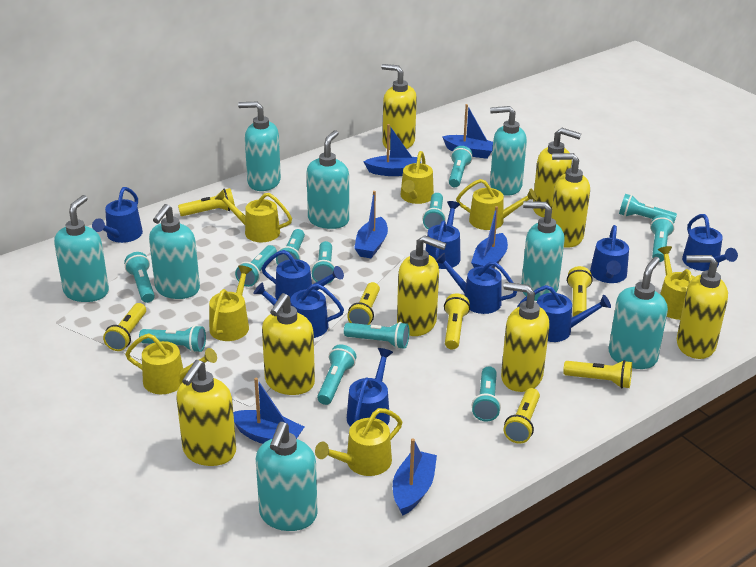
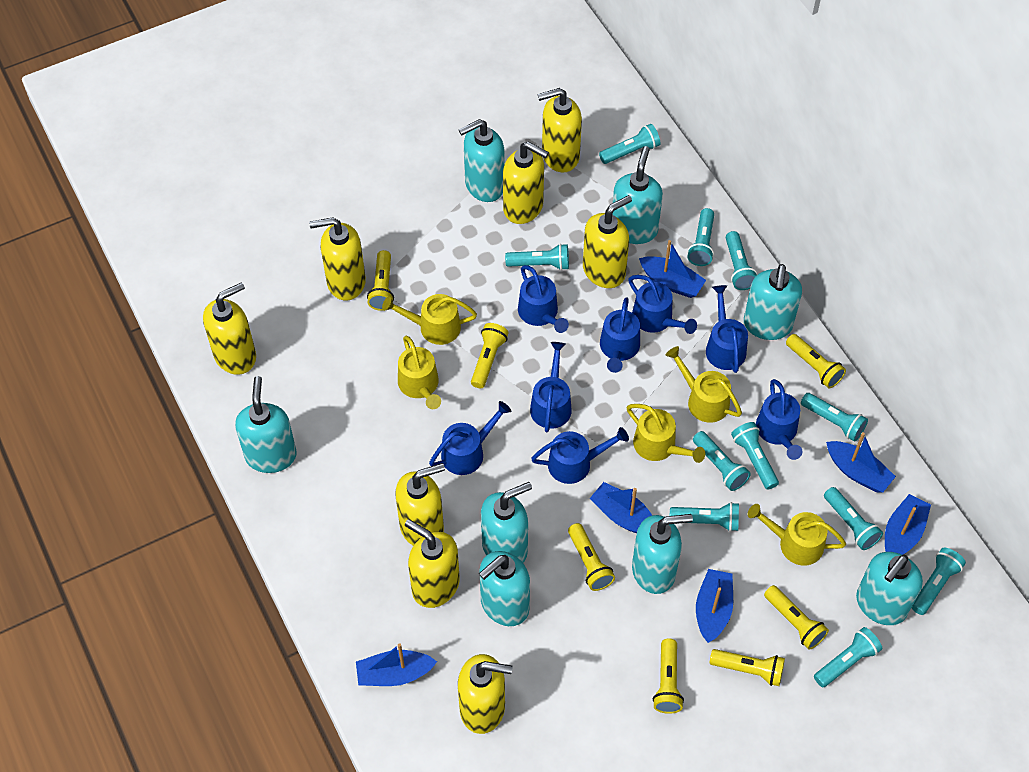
blue watering can: 9 -> 8
turquoise flashlight: 12 -> 11
yellow watering can: 7 -> 5

